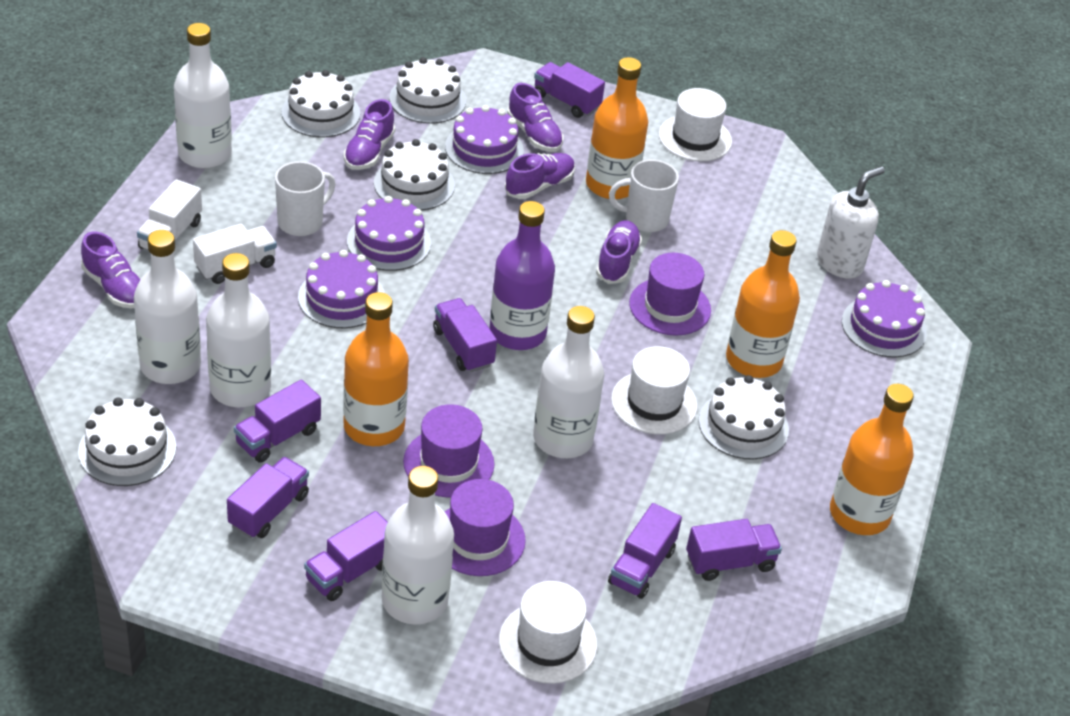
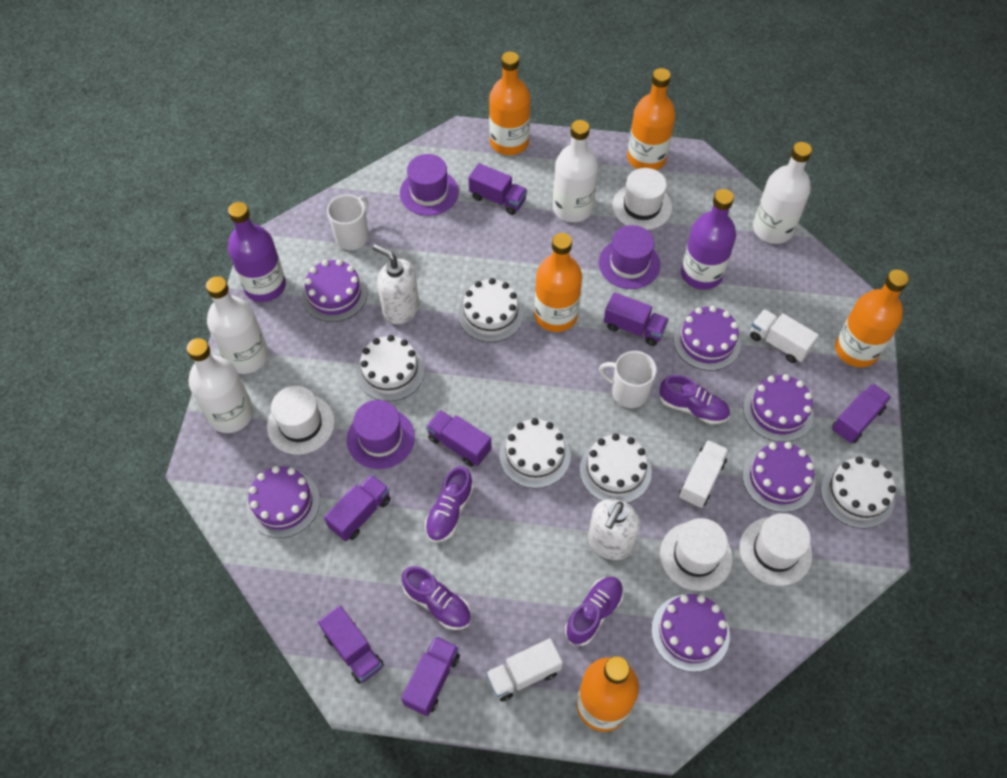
orange bottle: 4 -> 5
purple bottle: 1 -> 2
purple cake: 4 -> 6
purple shoe: 5 -> 4
white bottle: 5 -> 4
white hat: 3 -> 4
white soap dispenser: 1 -> 2
white truck: 2 -> 3

